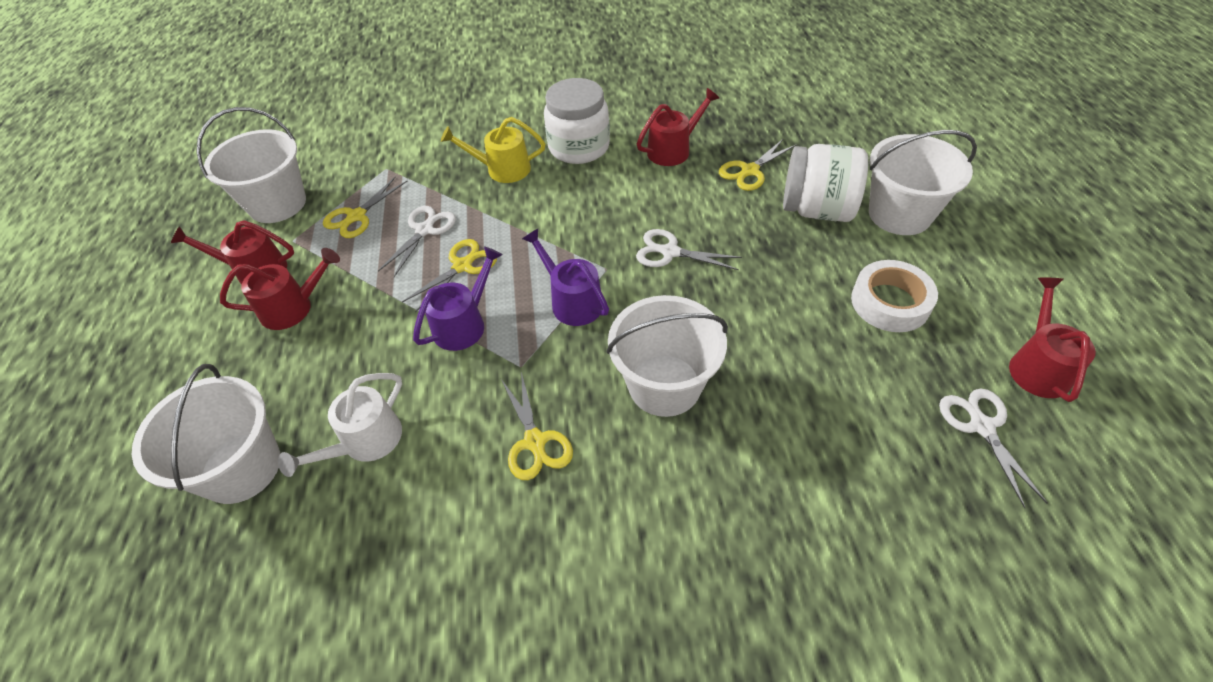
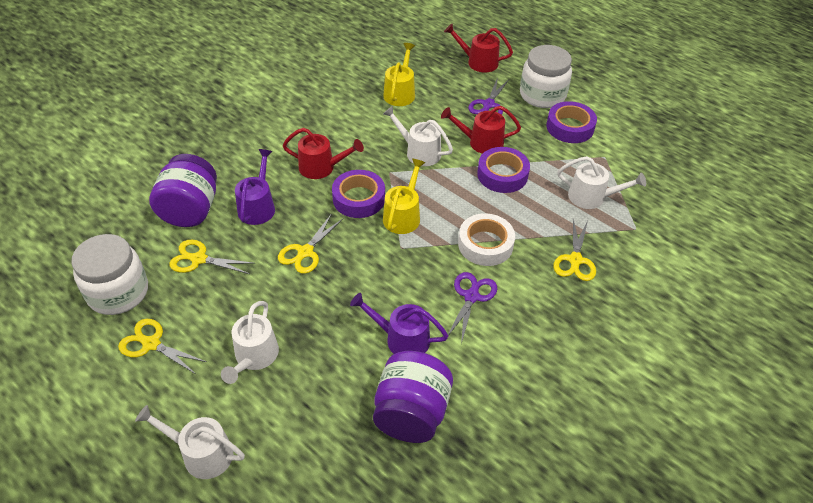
purple jar: 0 -> 2
purple scissors: 0 -> 2
purple tape: 0 -> 3
red watering can: 4 -> 3
white bucket: 4 -> 0
white scissors: 3 -> 0
white watering can: 1 -> 4
yellow watering can: 1 -> 2

